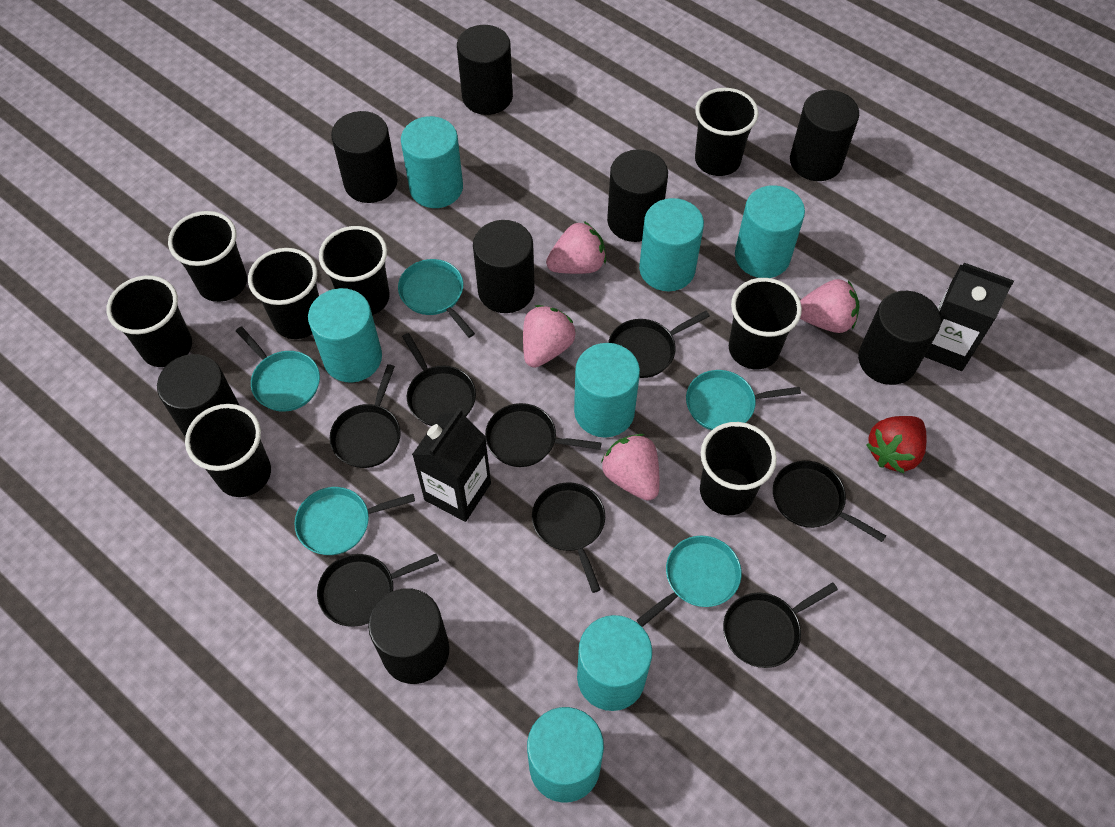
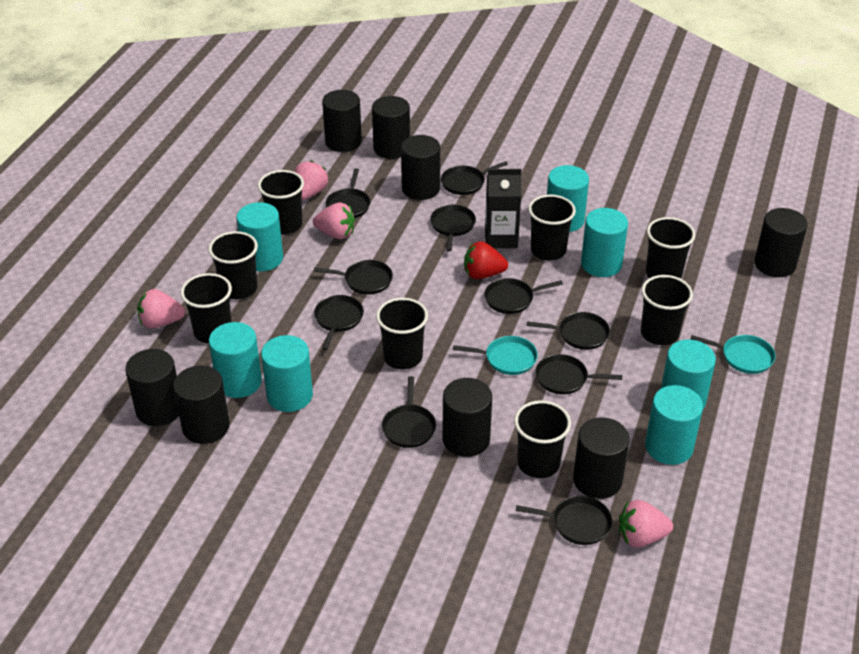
black carton: 2 -> 1
black pan: 8 -> 10
turquoise pan: 5 -> 2

